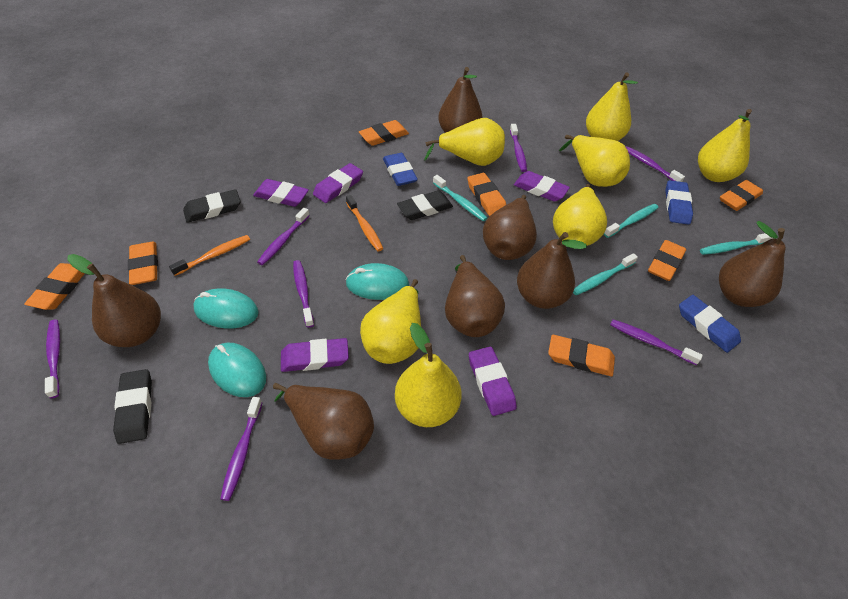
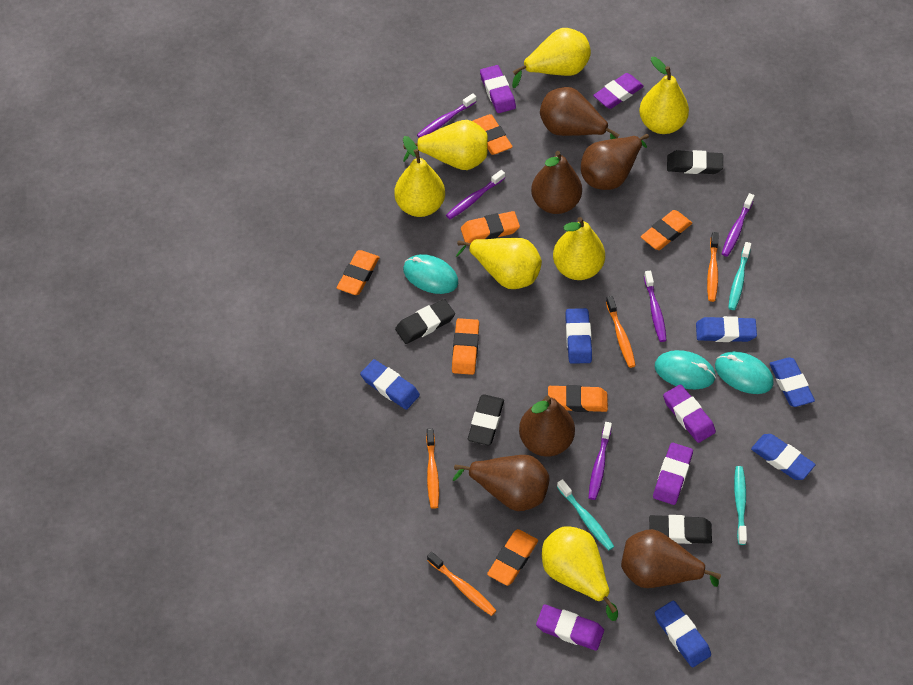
black eraser: 3 -> 4
blue eraser: 3 -> 6
brown pear: 7 -> 6
orange toothbrush: 2 -> 4
purple toothbrush: 7 -> 5
turquoise toothbrush: 4 -> 3

